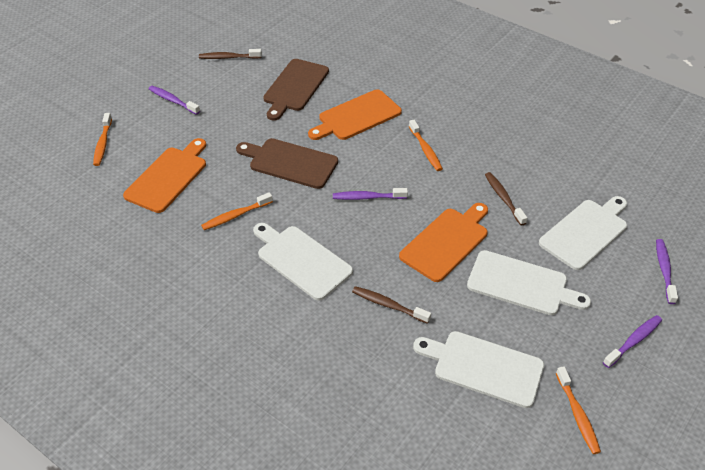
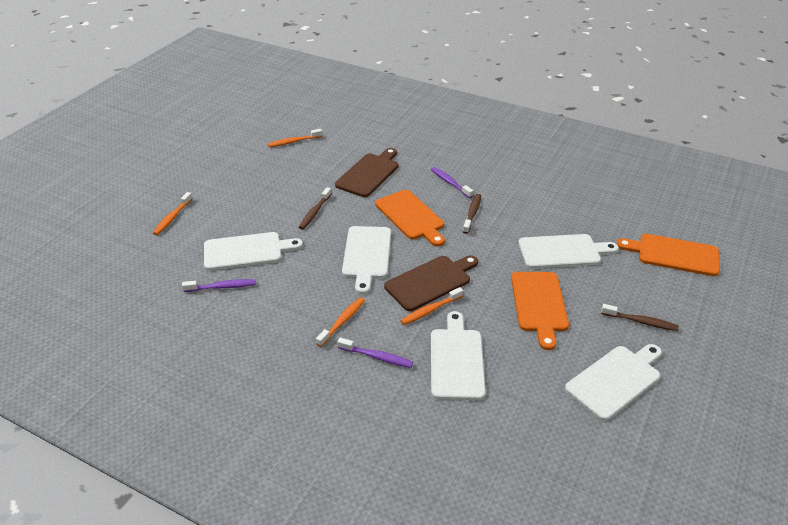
purple toothbrush: 4 -> 3
white cutting board: 4 -> 5

